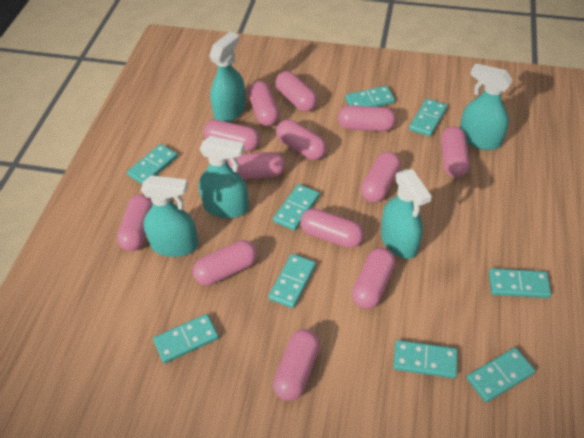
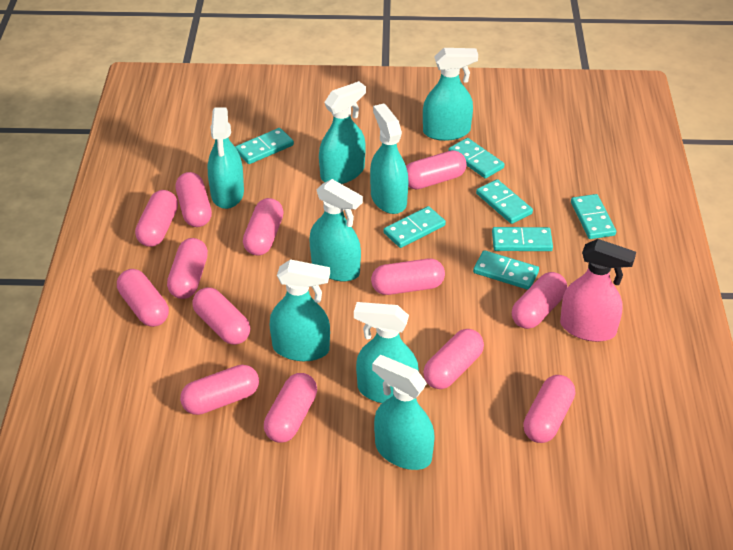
pink spray bottle: 0 -> 1
turquoise domino: 9 -> 7
turquoise spray bottle: 5 -> 8

